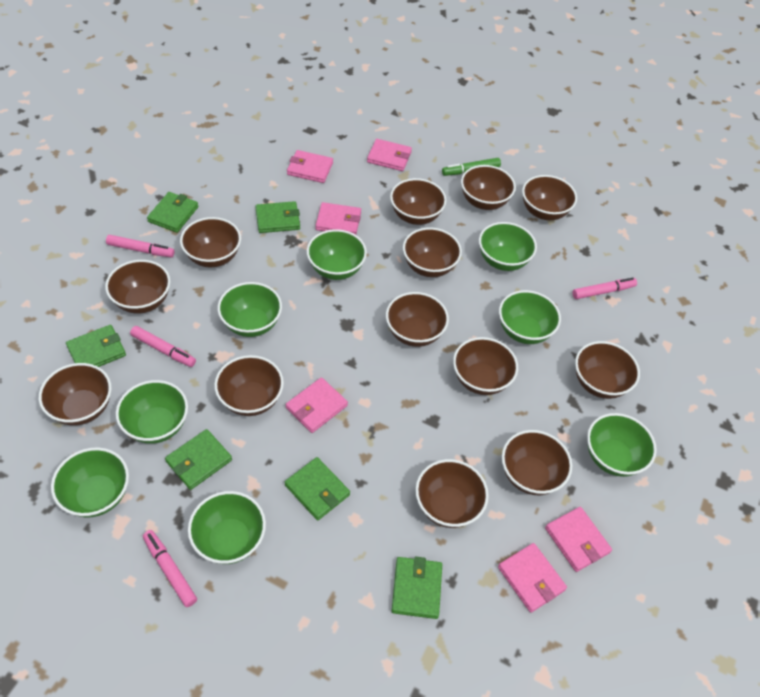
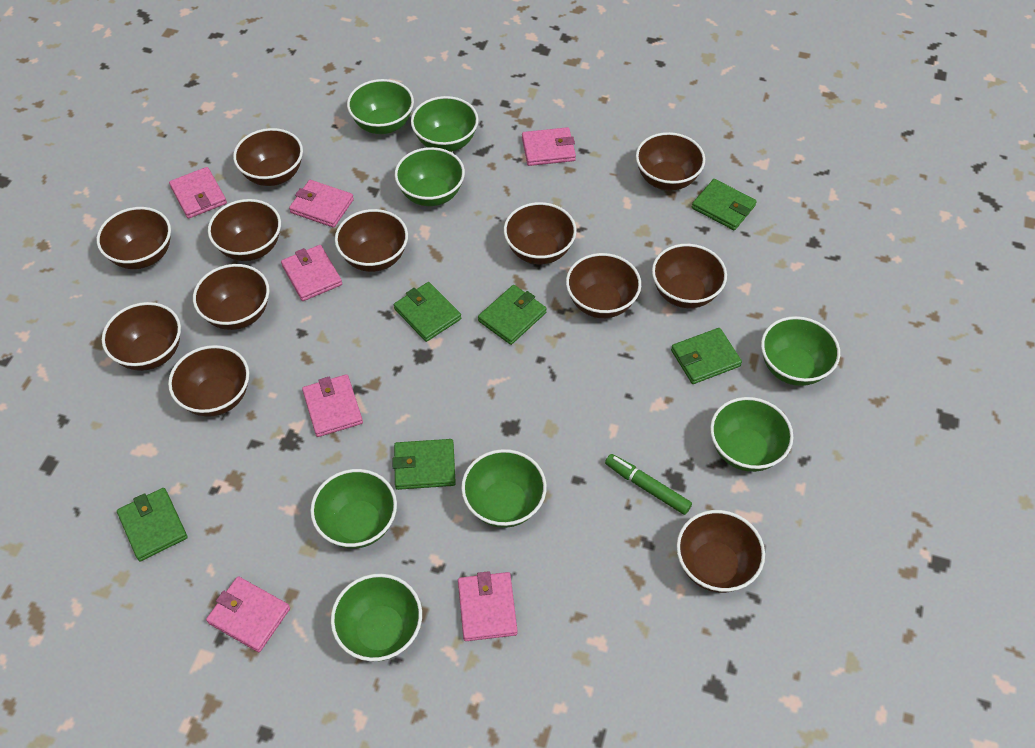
brown bowl: 13 -> 12
pink marker: 4 -> 0
pink wallet: 6 -> 7

